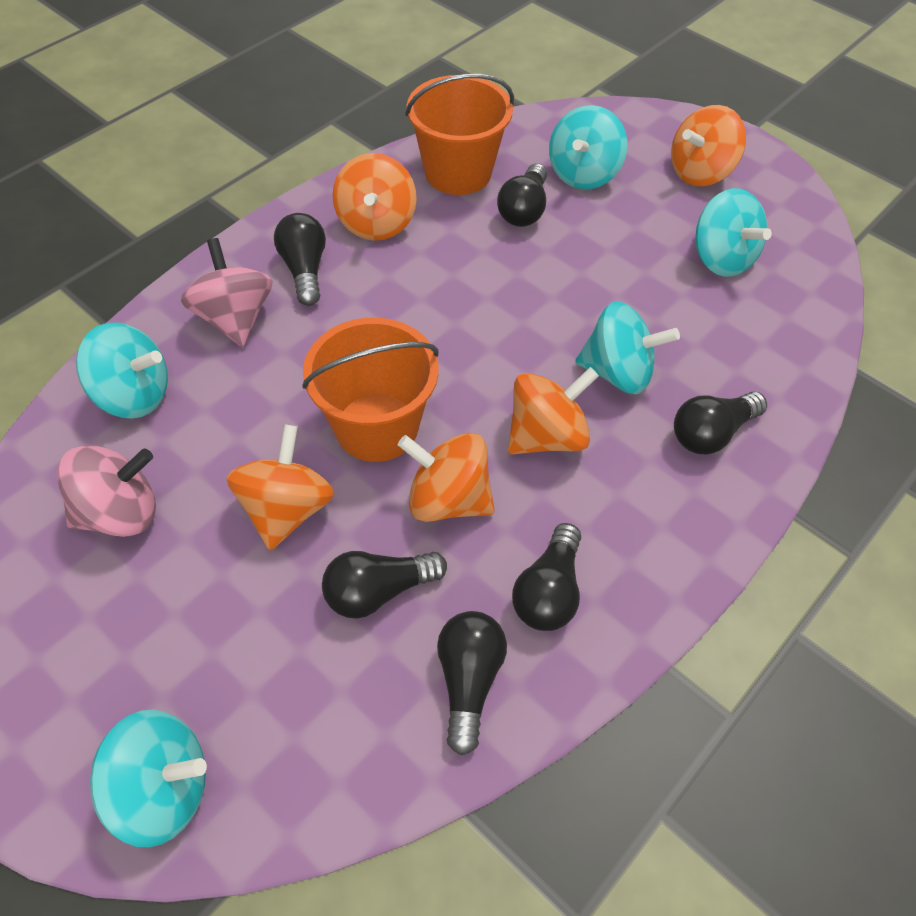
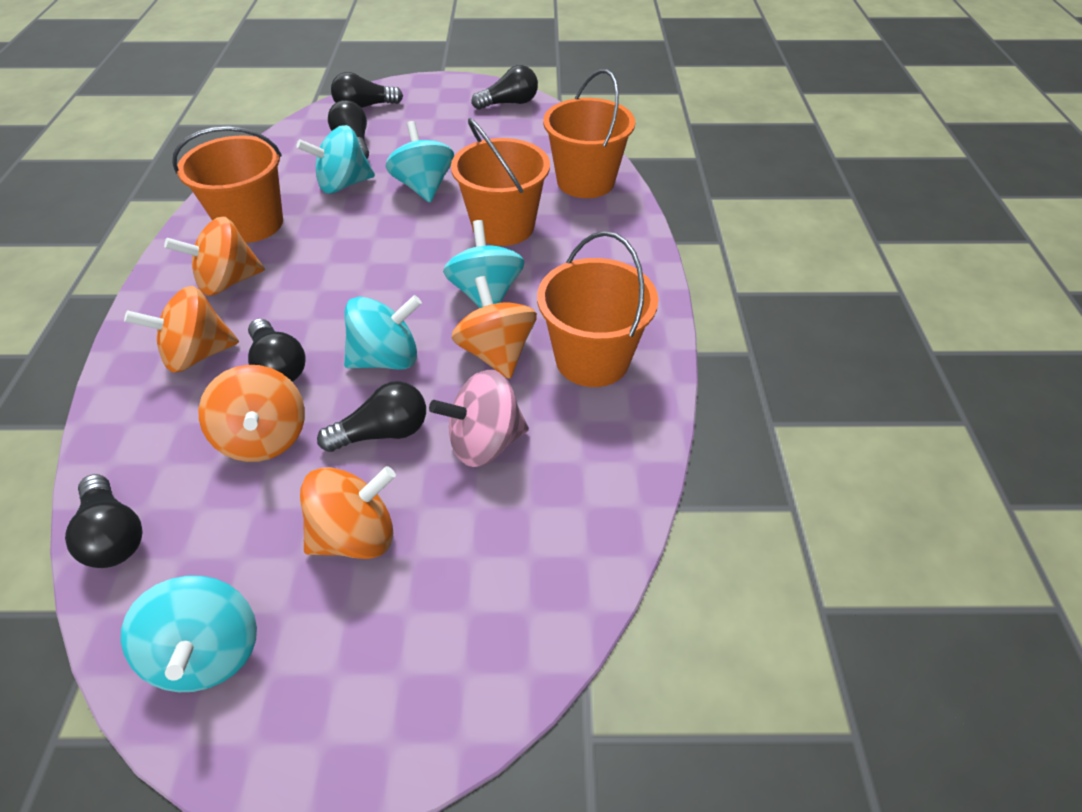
orange bucket: 2 -> 4
pink spinning top: 2 -> 1

